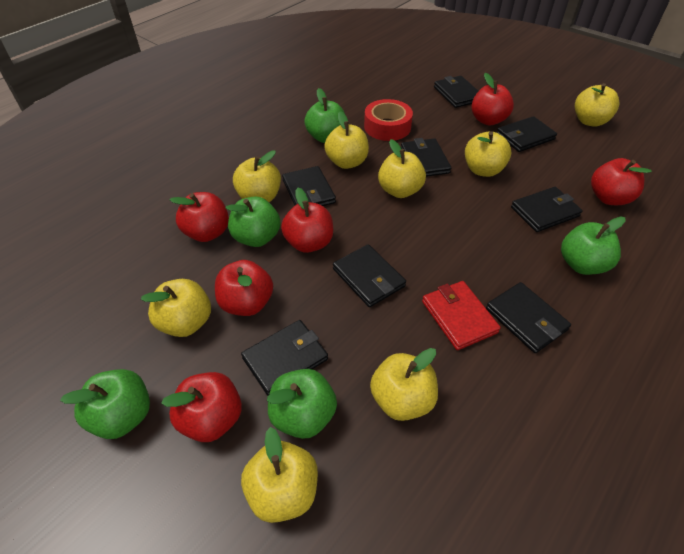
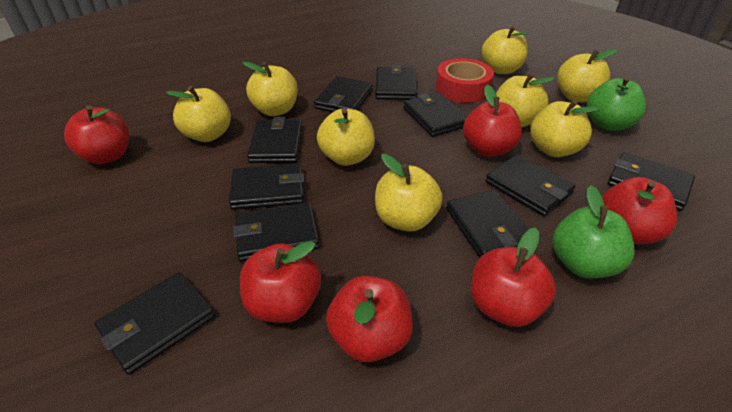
black wallet: 8 -> 10
green apple: 5 -> 2
red wallet: 1 -> 0

